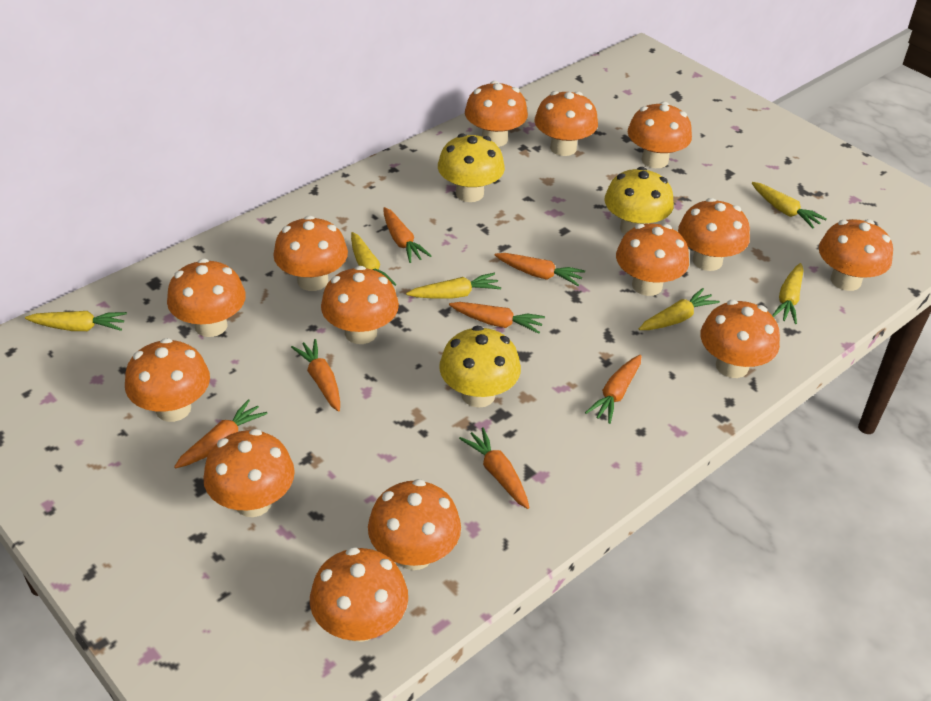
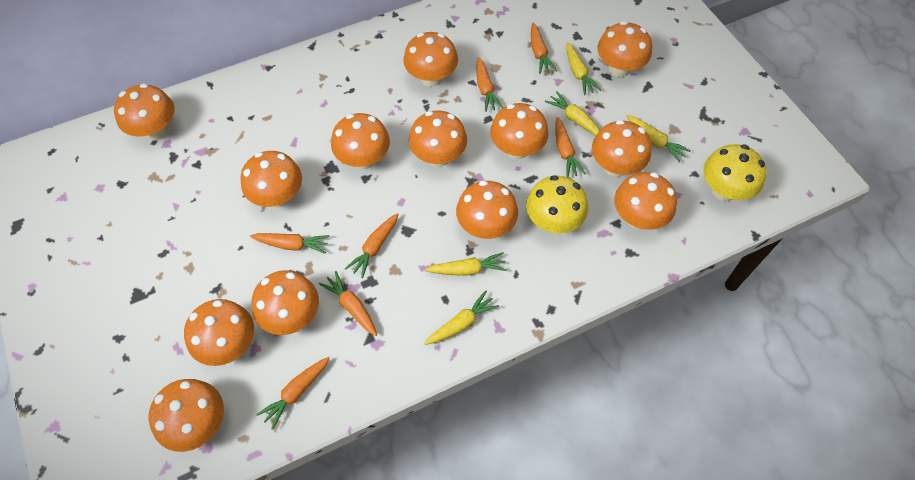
orange mushroom: 14 -> 13
yellow carrot: 6 -> 5
yellow mushroom: 3 -> 2

